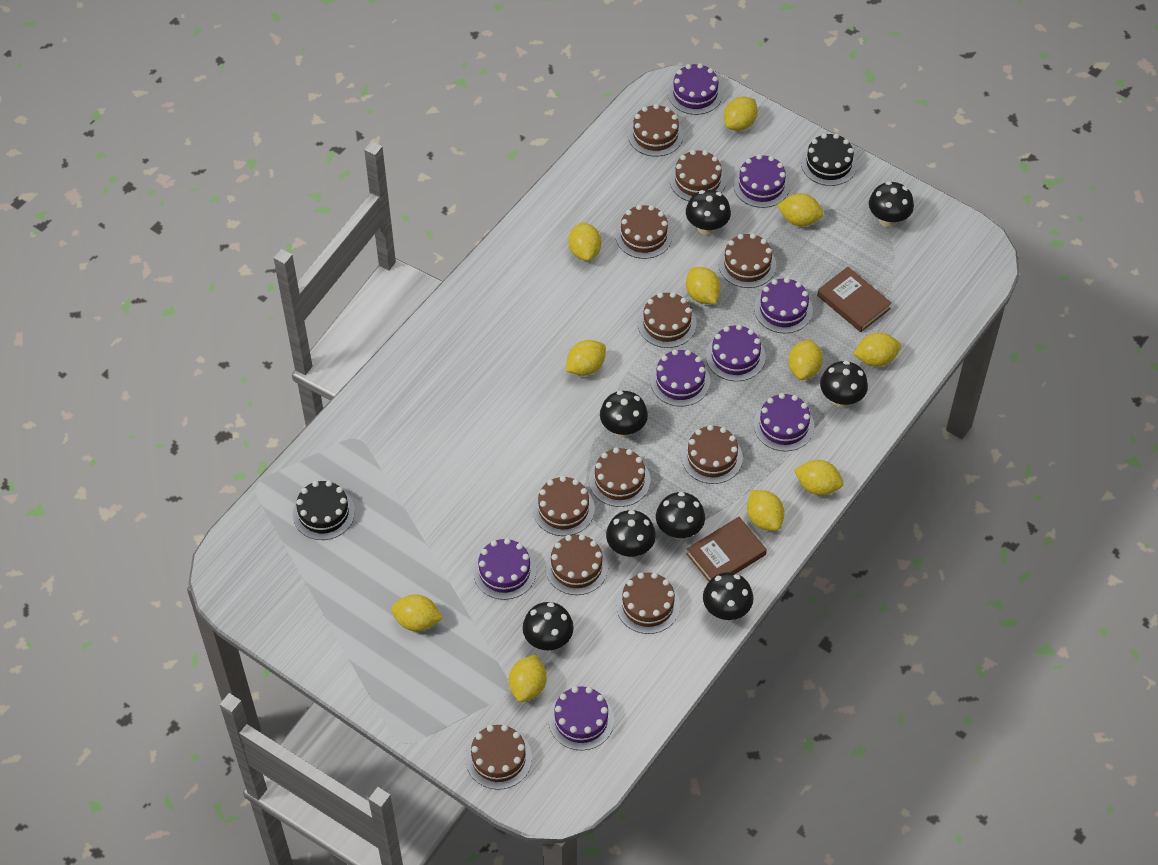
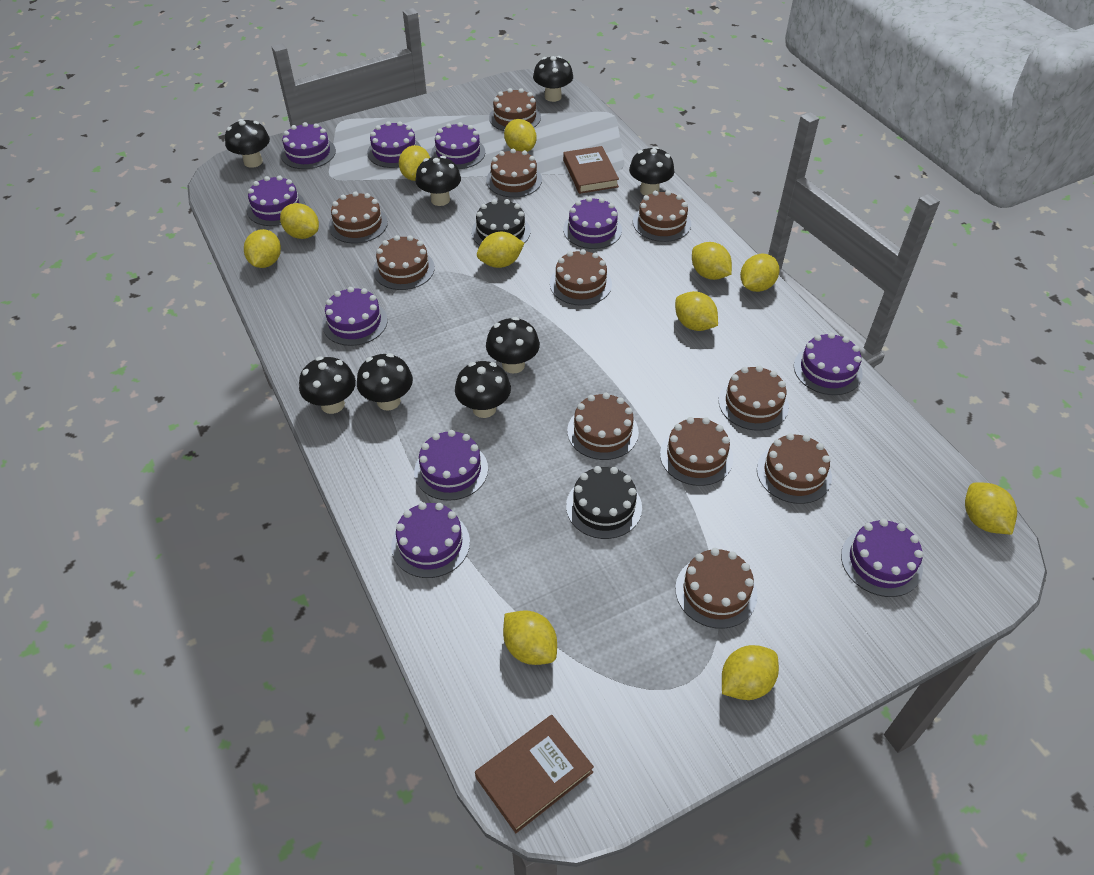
purple cake: 8 -> 10

